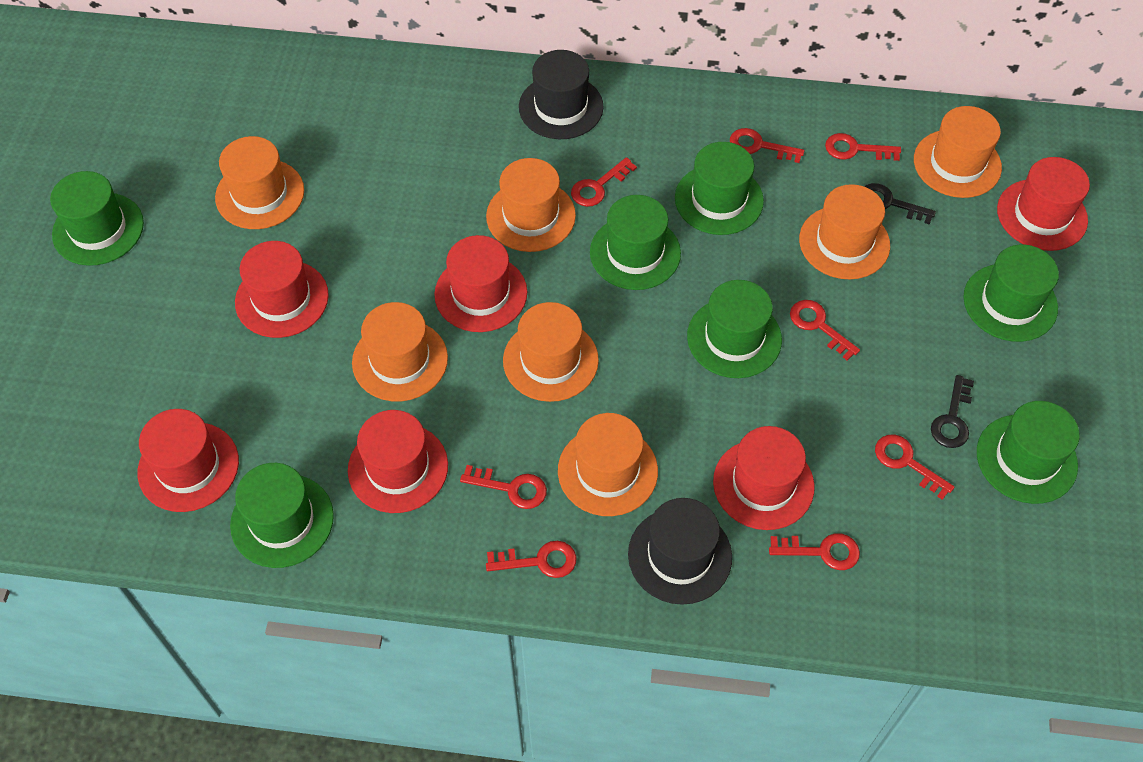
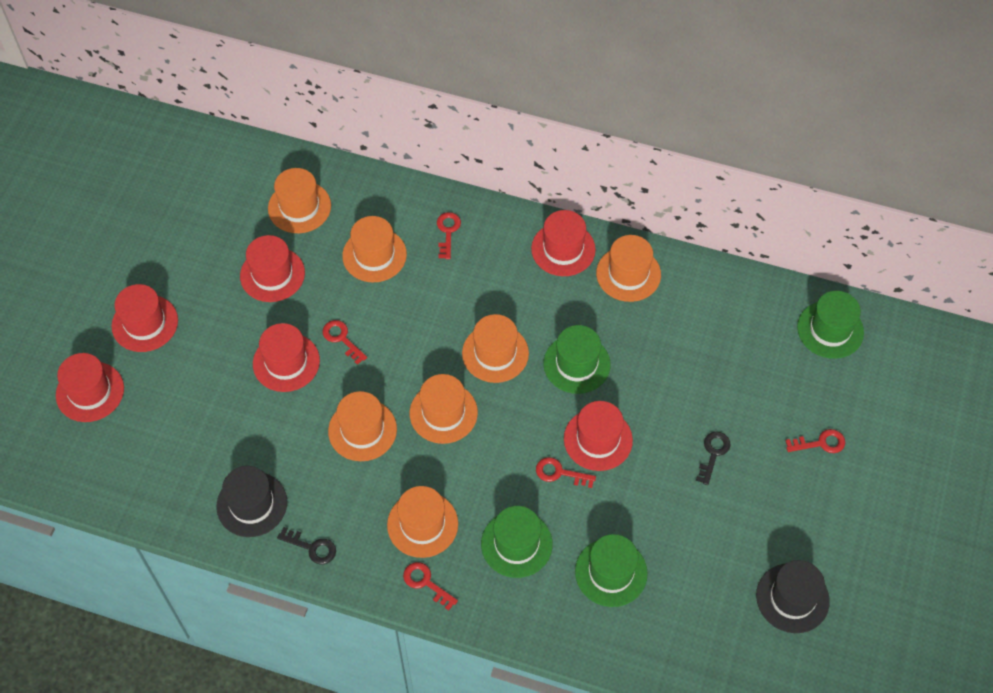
green hat: 7 -> 4
red key: 8 -> 5

